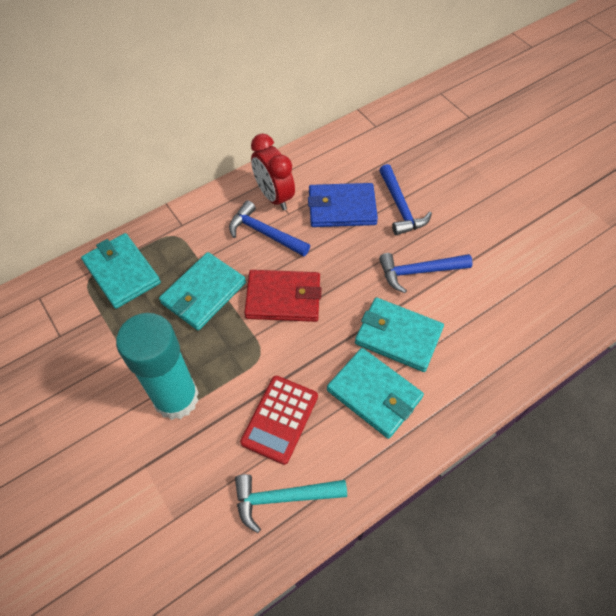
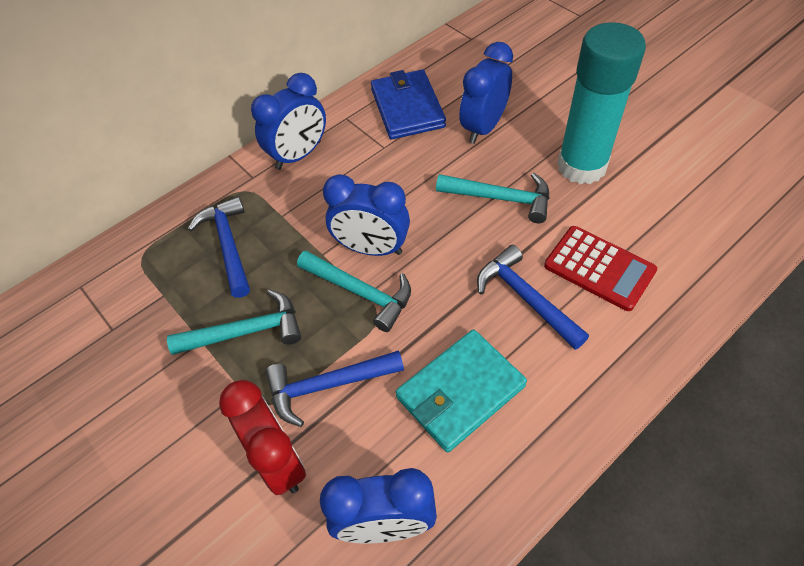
blue clock: 0 -> 4
red wallet: 1 -> 0
turquoise hammer: 1 -> 3
turquoise wallet: 4 -> 1

